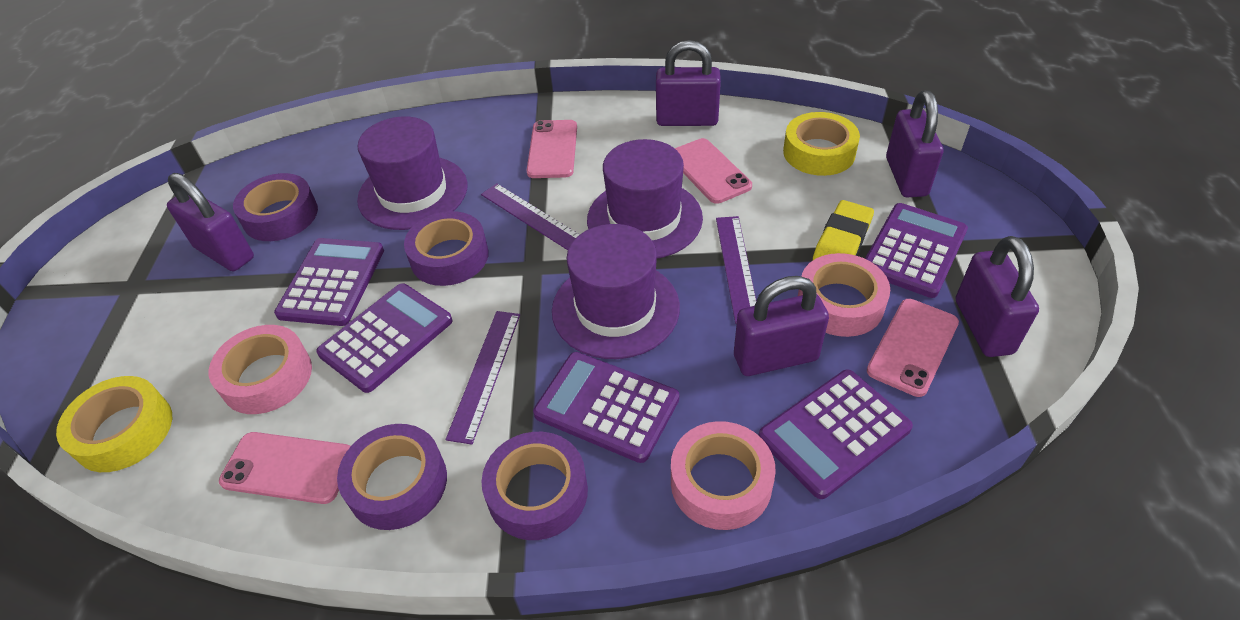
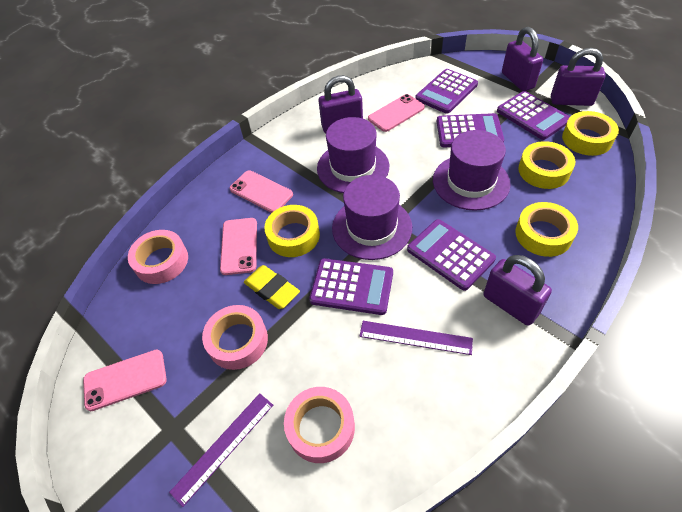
purple padlock: 5 -> 4
purple ruler: 3 -> 2
purple tape: 4 -> 0
yellow tape: 2 -> 4

